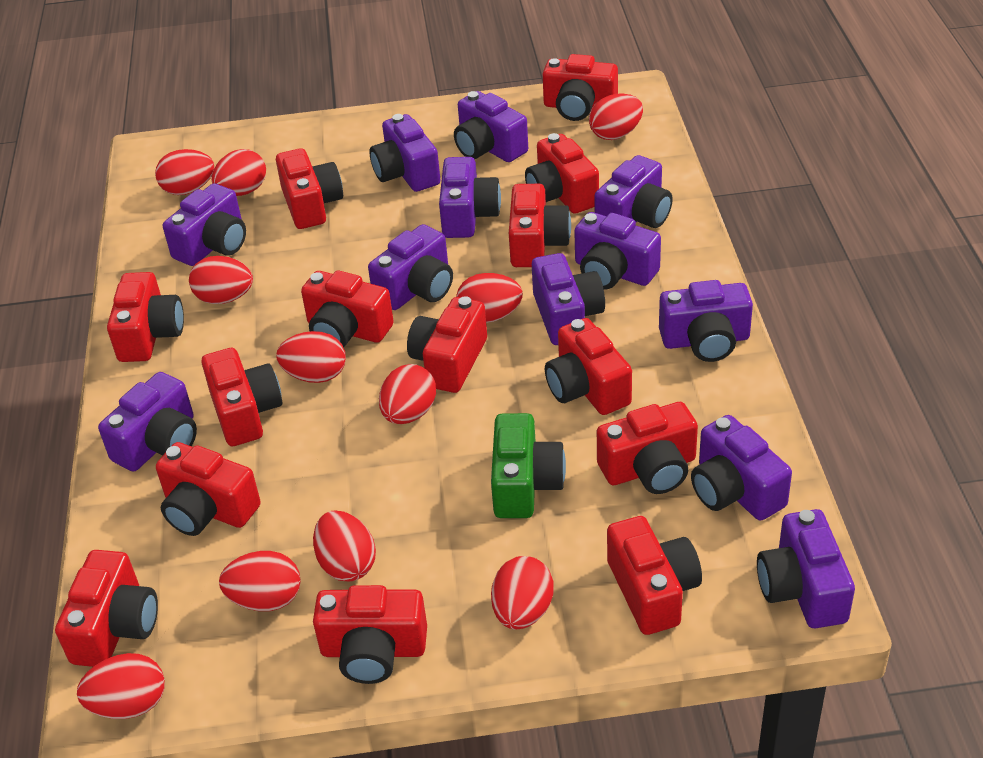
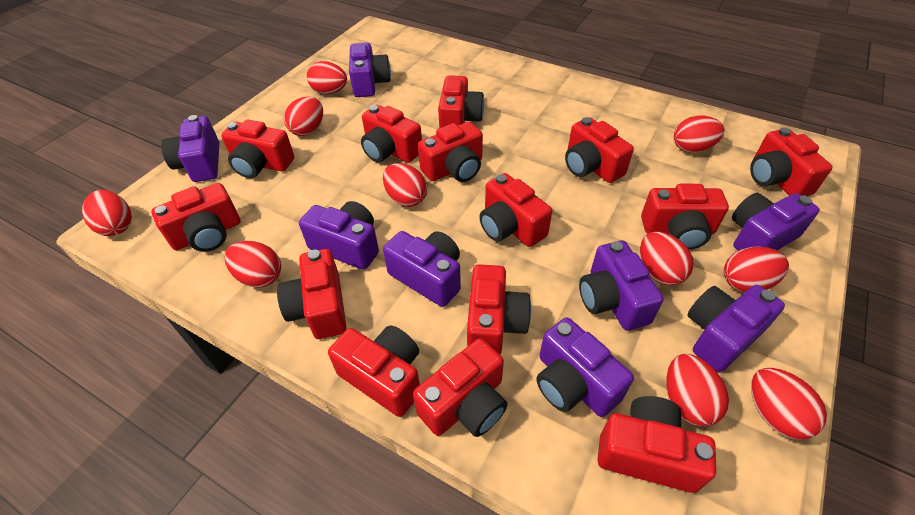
green camera: 1 -> 0
purple camera: 12 -> 8
red egg: 11 -> 10

